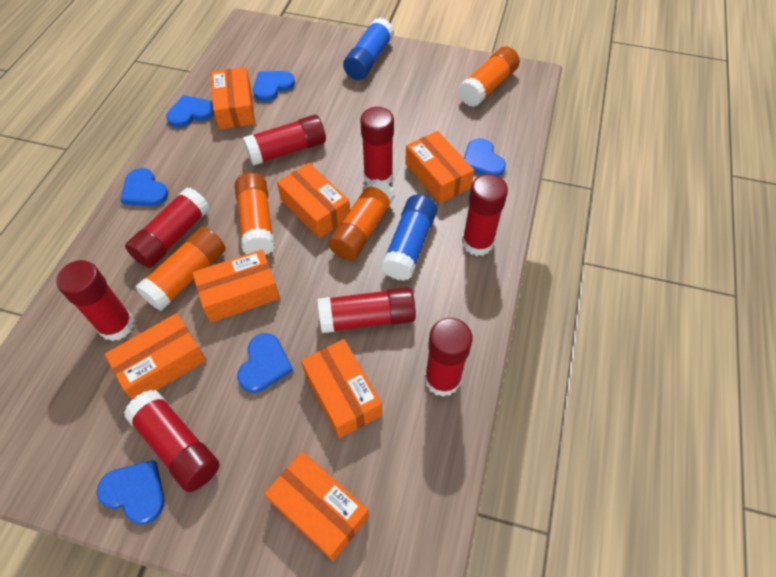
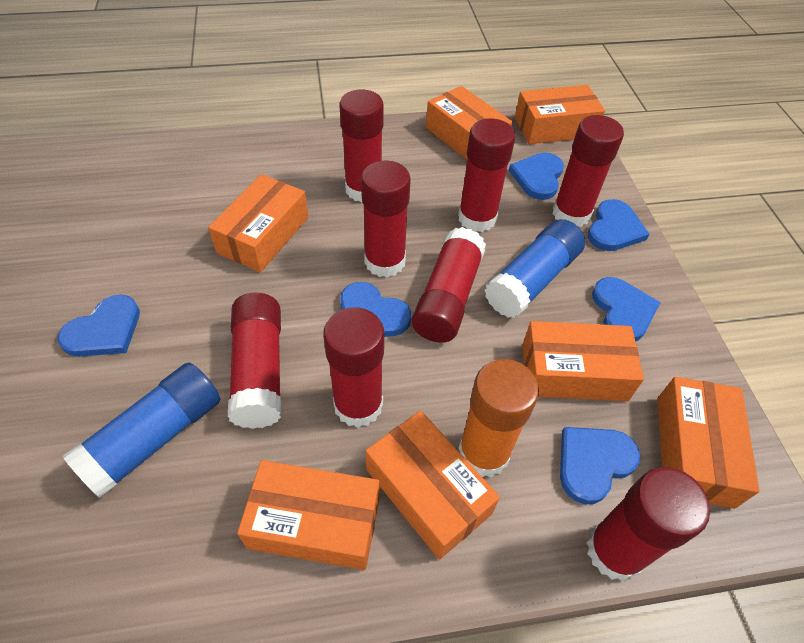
orange glue stick: 4 -> 1

